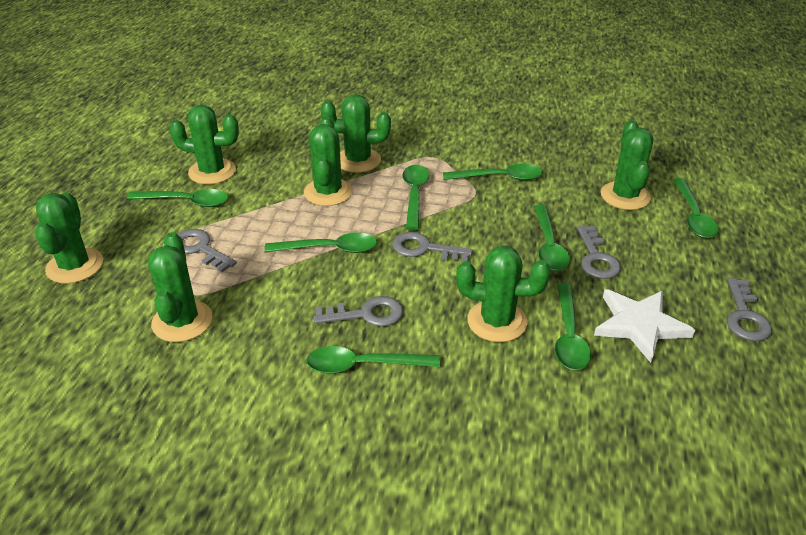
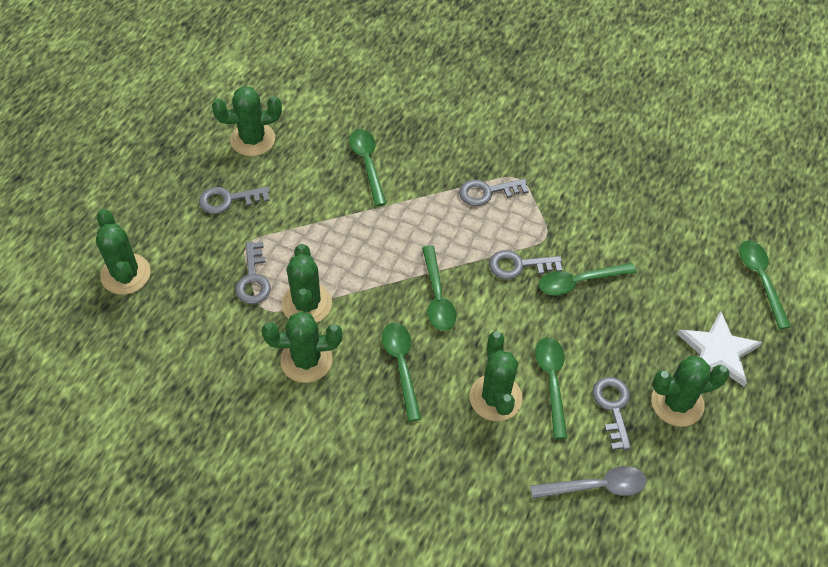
green cactus: 7 -> 6
green spoon: 8 -> 6
grey spoon: 0 -> 1

